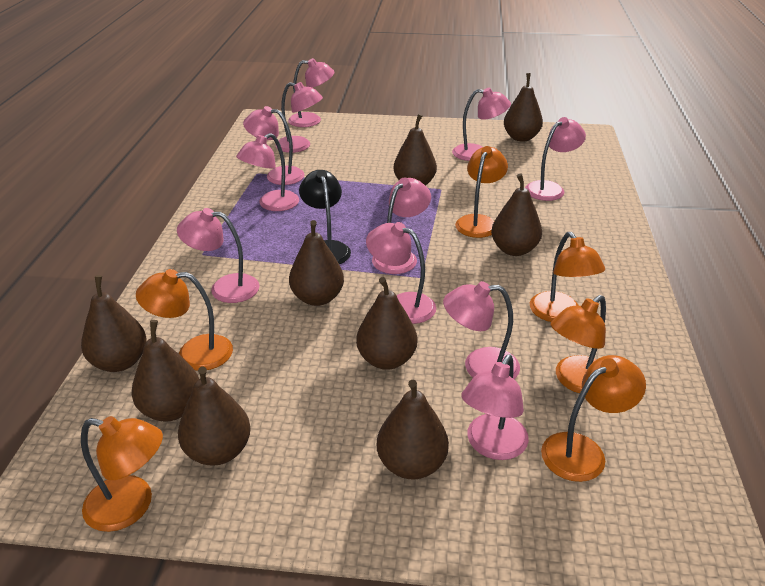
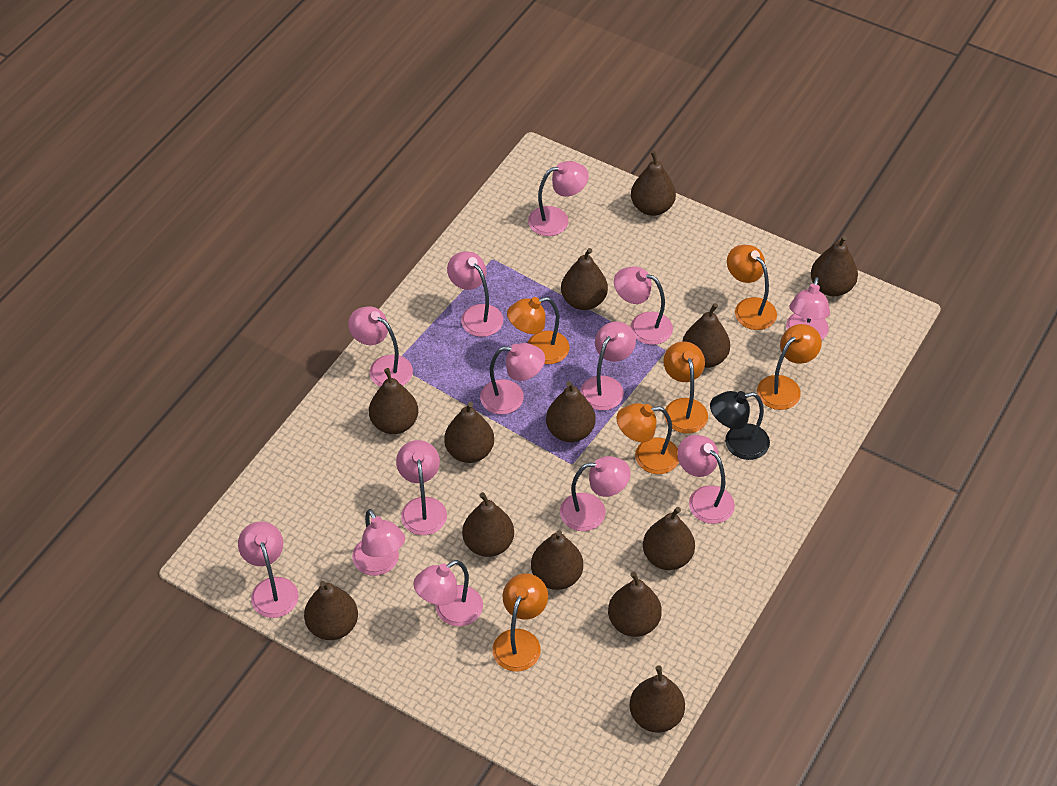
brown pear: 9 -> 13
pink lamp: 11 -> 13

